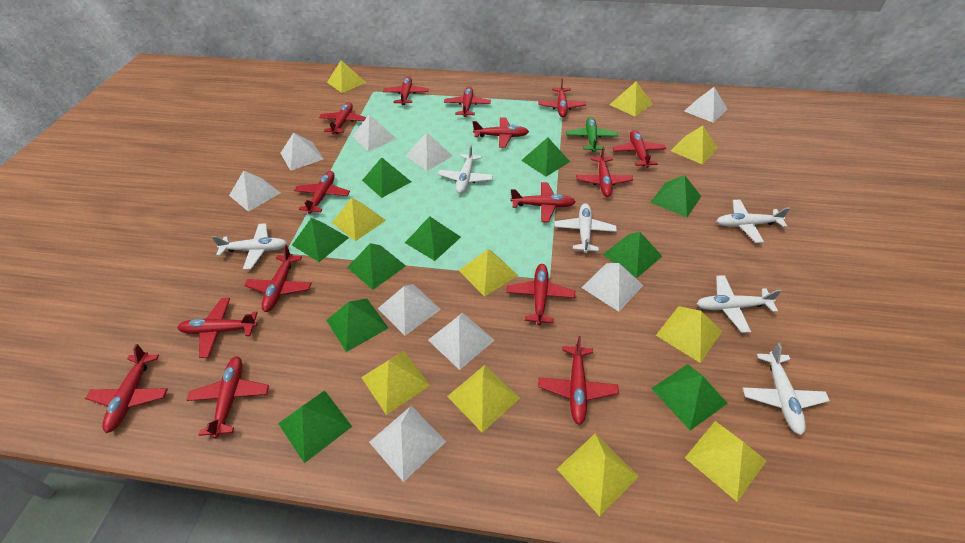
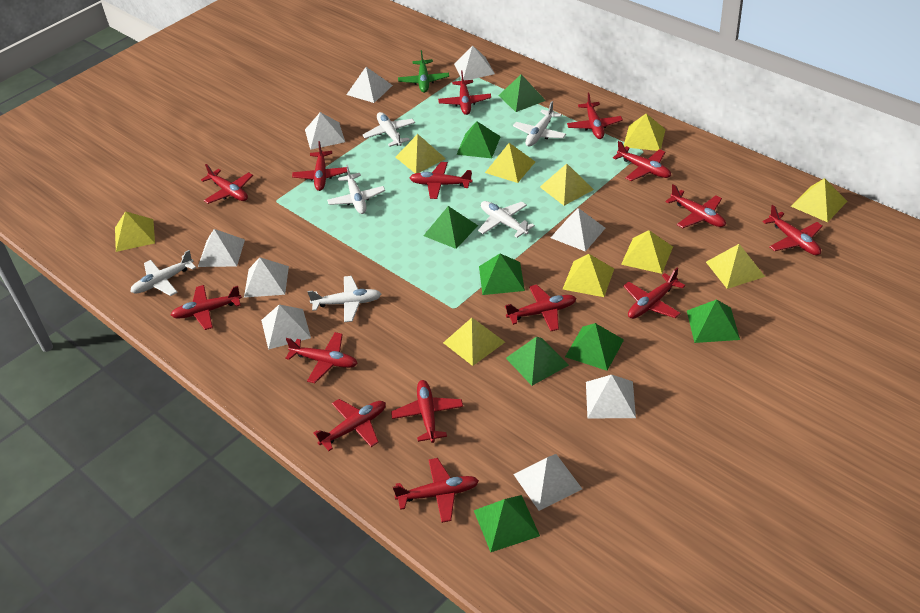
green pyramid: 10 -> 8

